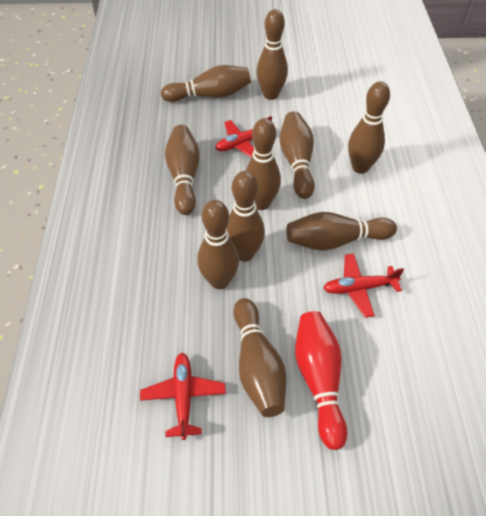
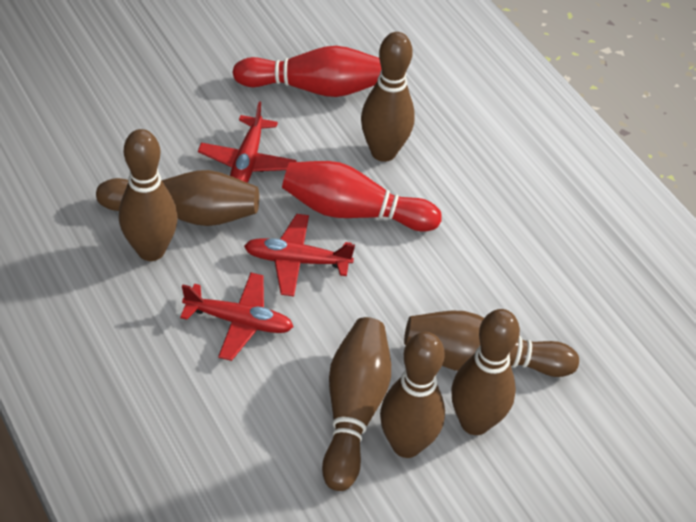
brown bowling pin: 10 -> 7
red bowling pin: 1 -> 2

